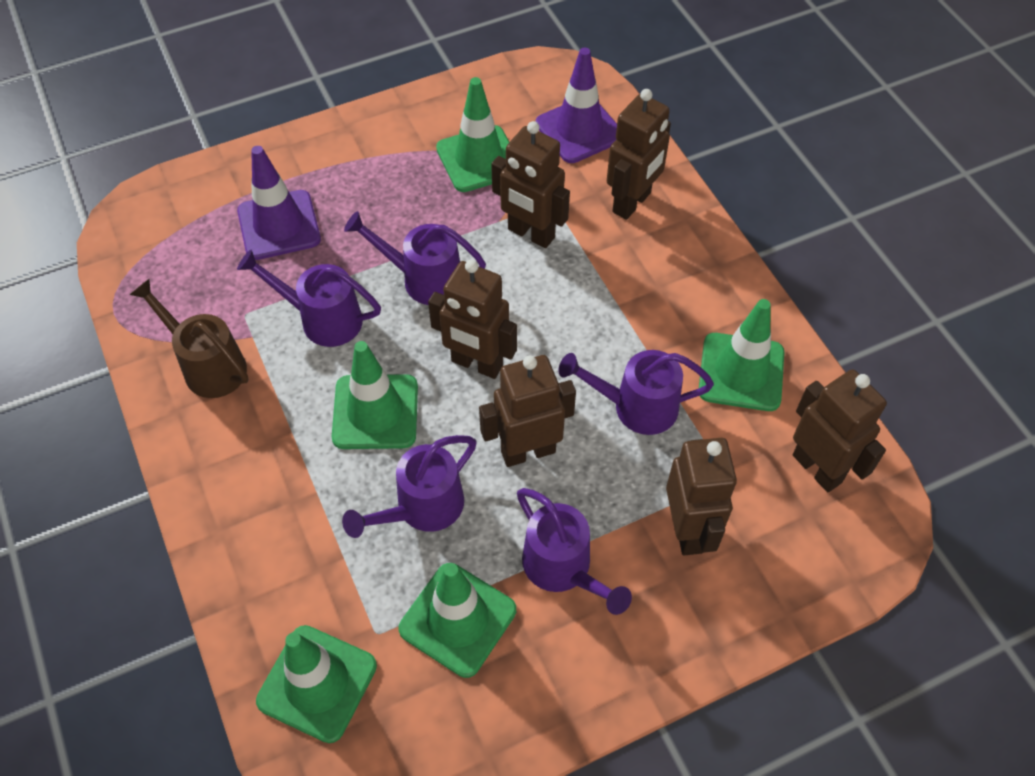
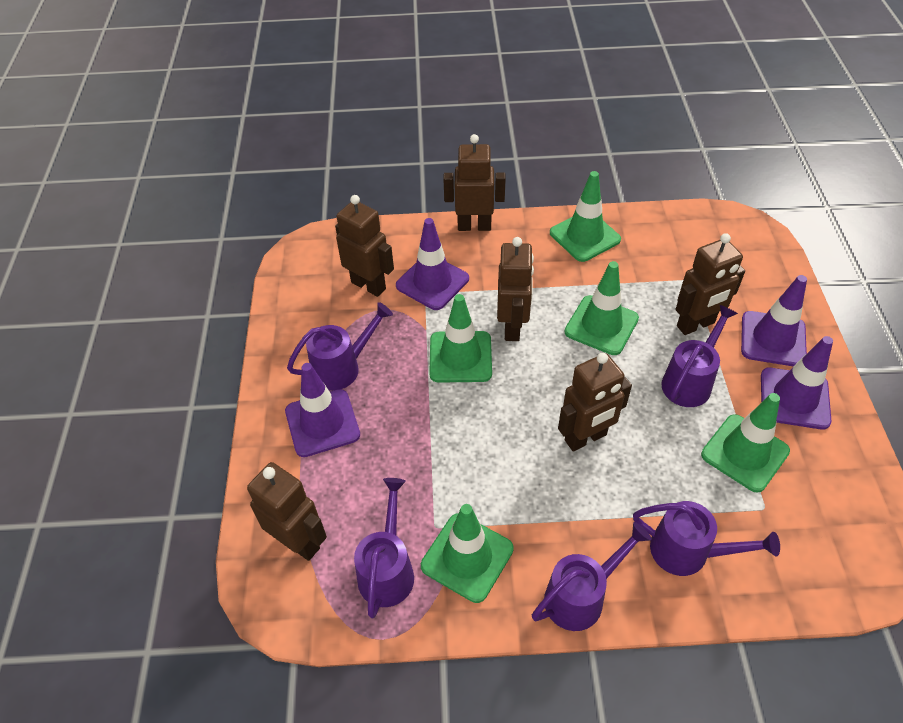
brown watering can: 1 -> 0
purple traffic cone: 2 -> 4

